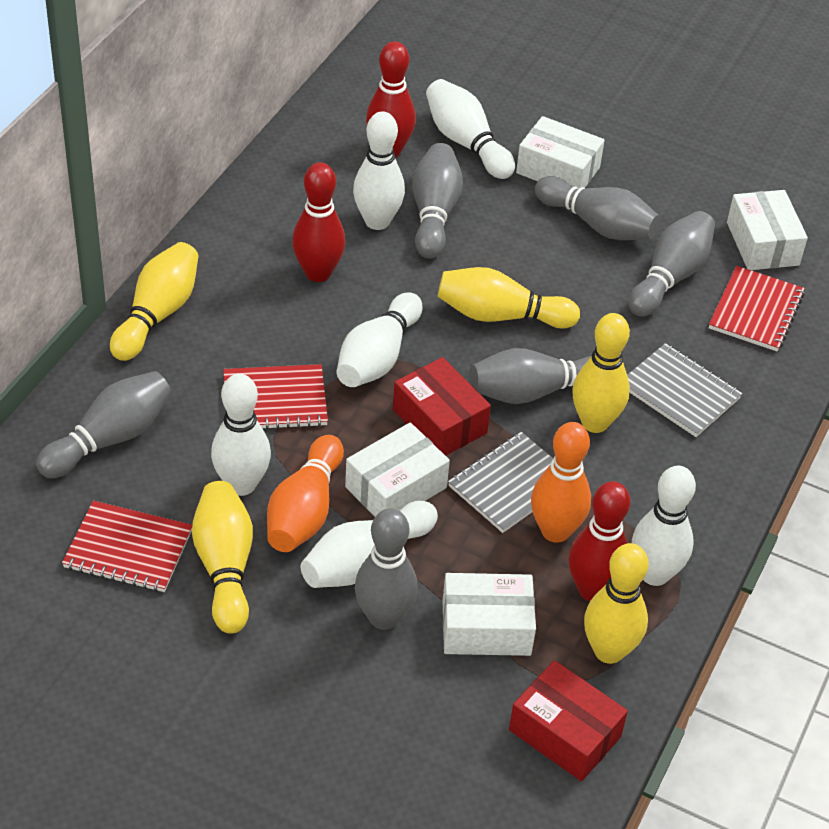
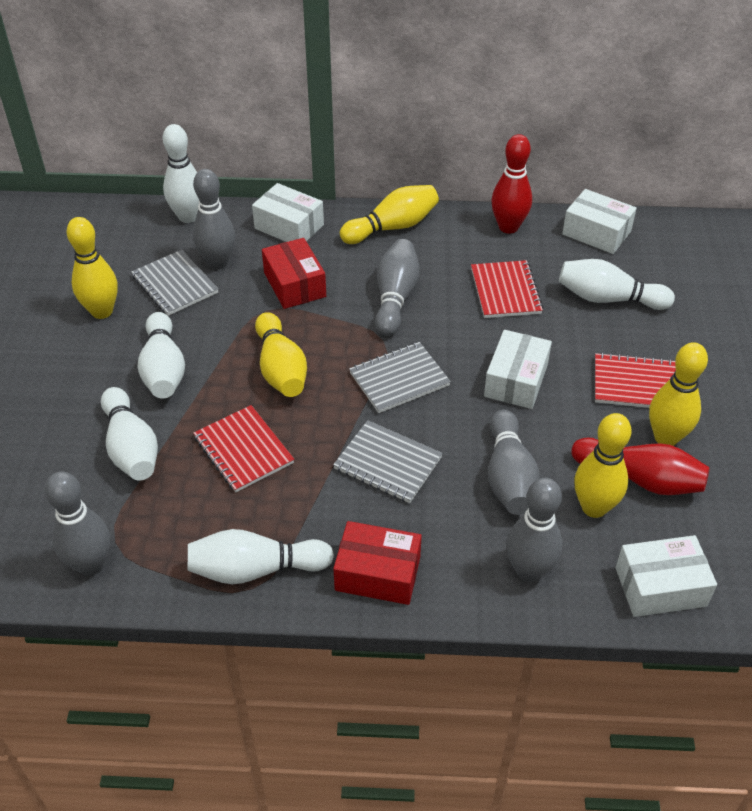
grey bowling pin: 6 -> 5
grey notebook: 2 -> 3
orange bowling pin: 2 -> 0
red bowling pin: 3 -> 2
white bowling pin: 6 -> 5

